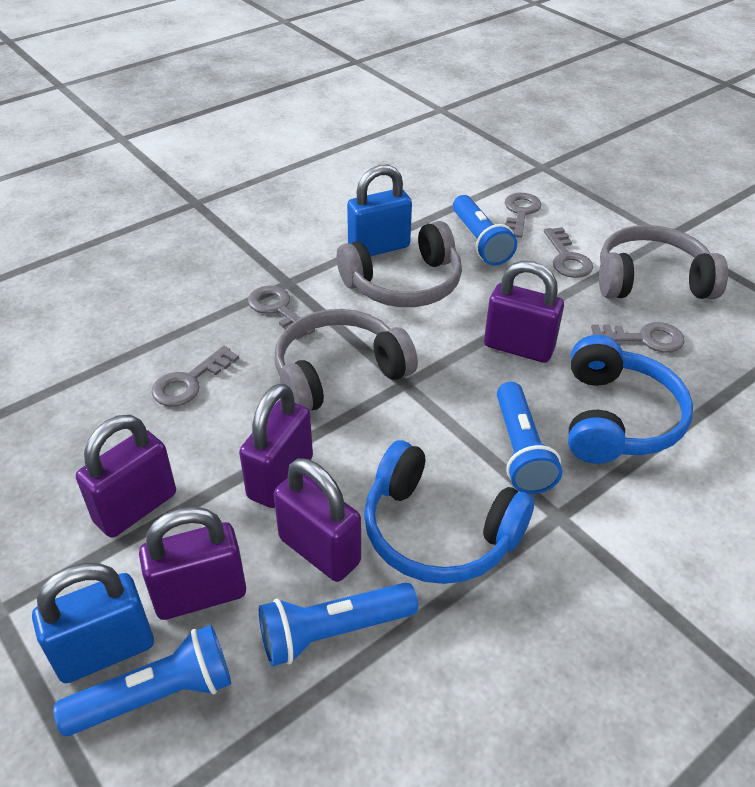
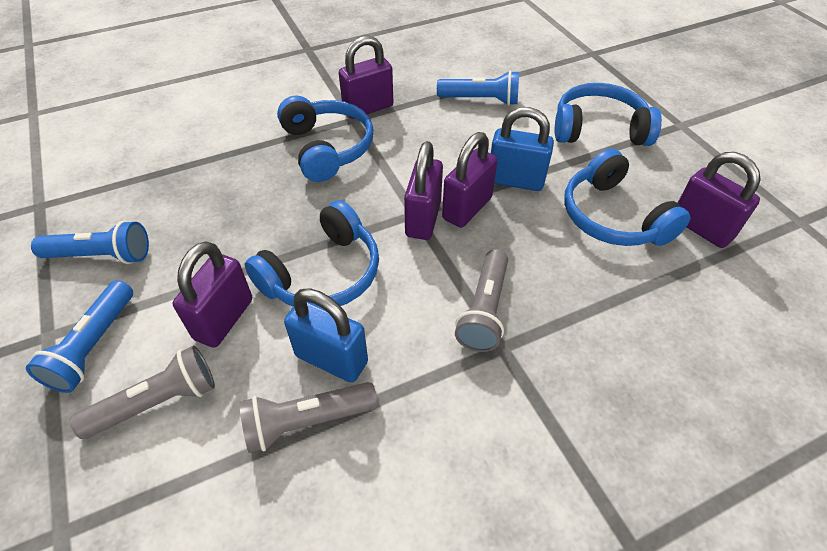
blue flashlight: 4 -> 3
blue headphones: 2 -> 4
grey flashlight: 0 -> 3
grey headphones: 3 -> 0
grey key: 5 -> 0

